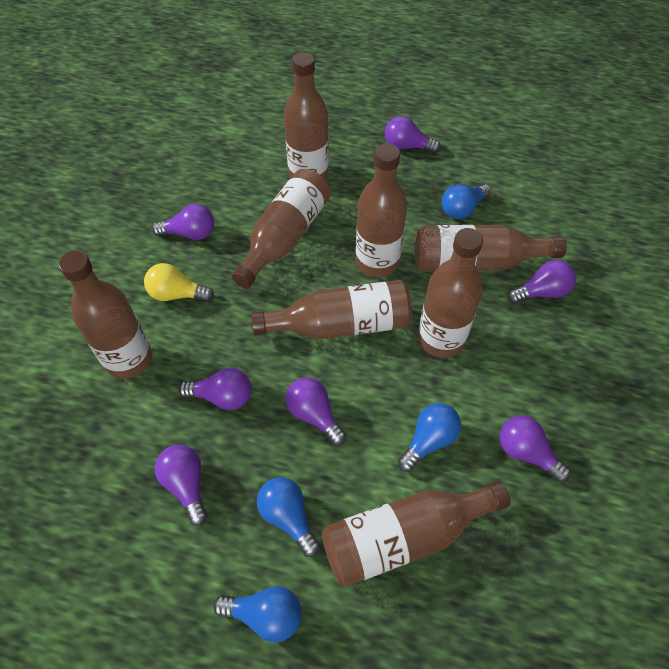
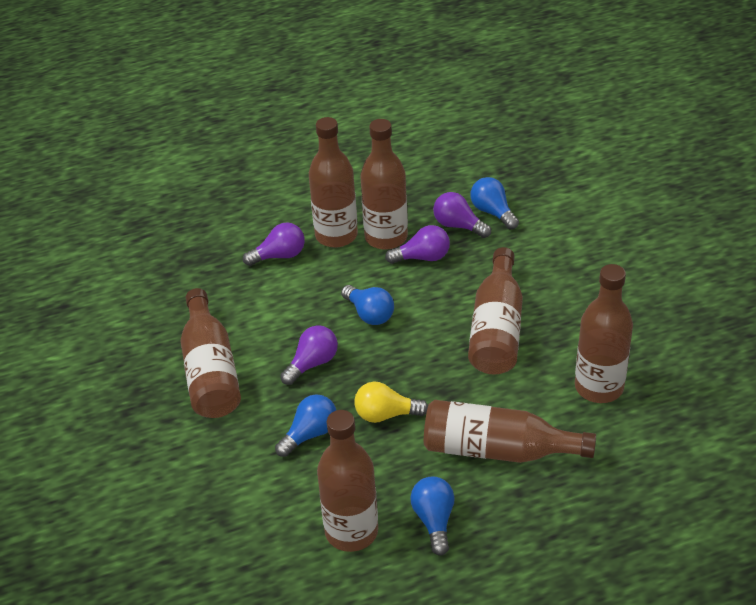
brown bottle: 8 -> 7
purple light bulb: 7 -> 4

